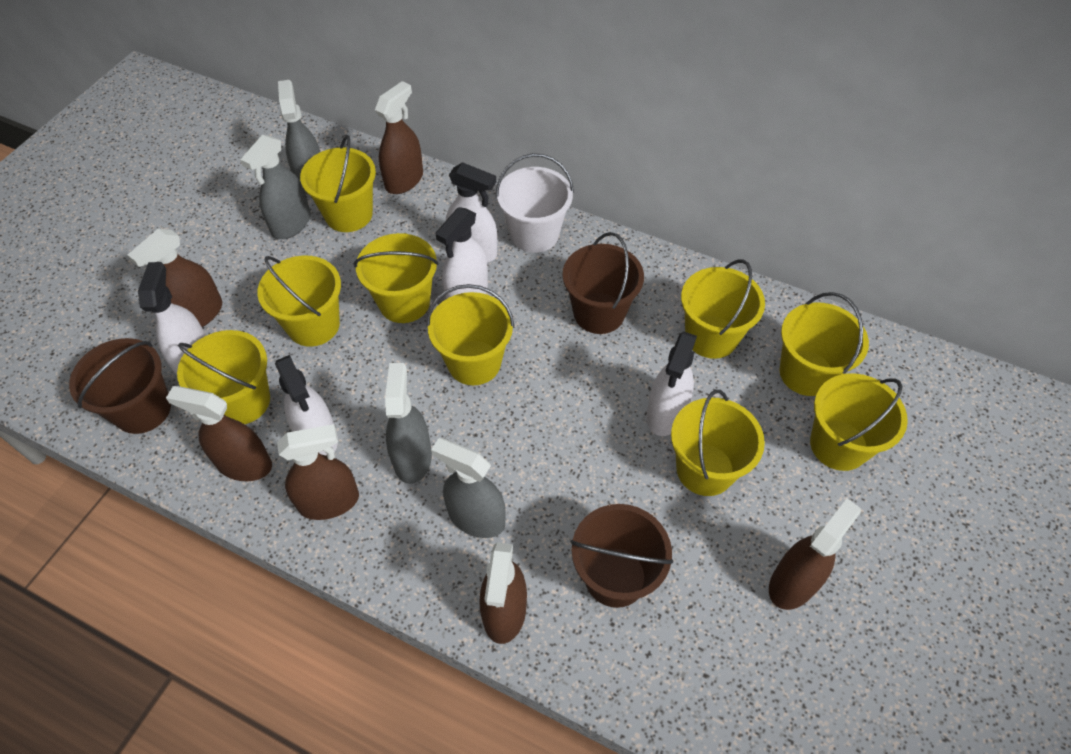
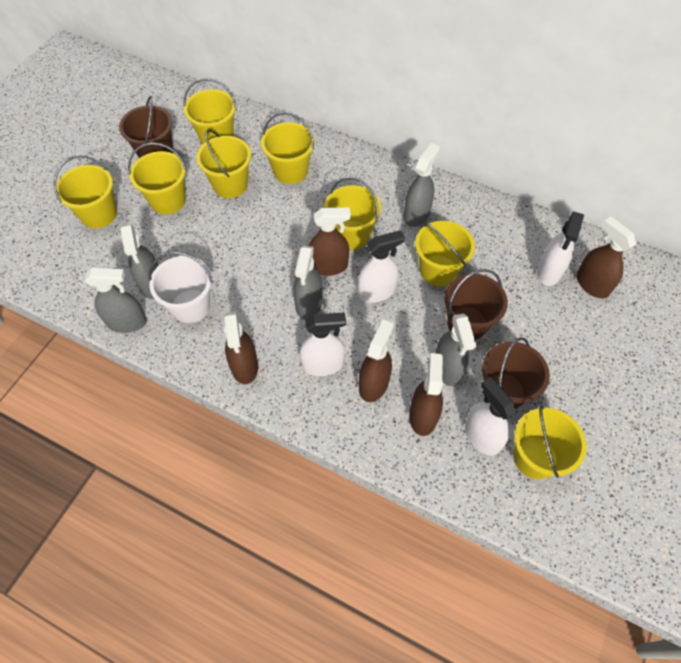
brown spray bottle: 6 -> 5
grey spray bottle: 4 -> 5
white spray bottle: 5 -> 4
yellow bucket: 9 -> 8

